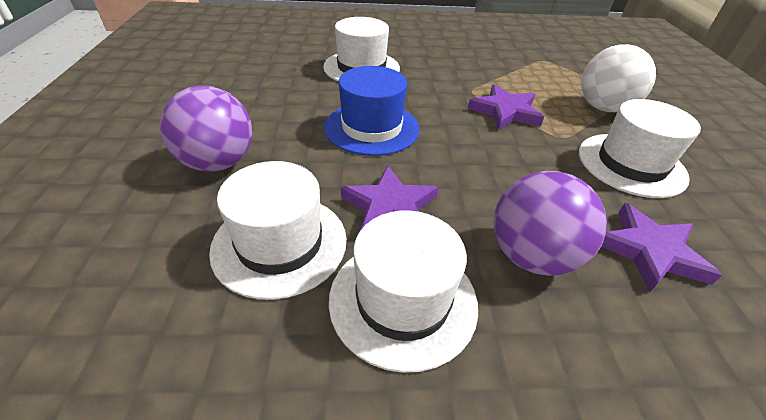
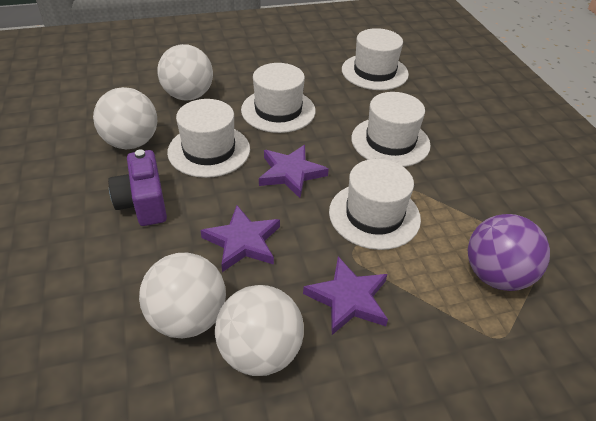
blue hat: 1 -> 0
purple ball: 2 -> 1
purple camera: 0 -> 1
white ball: 1 -> 4
white hat: 4 -> 5

